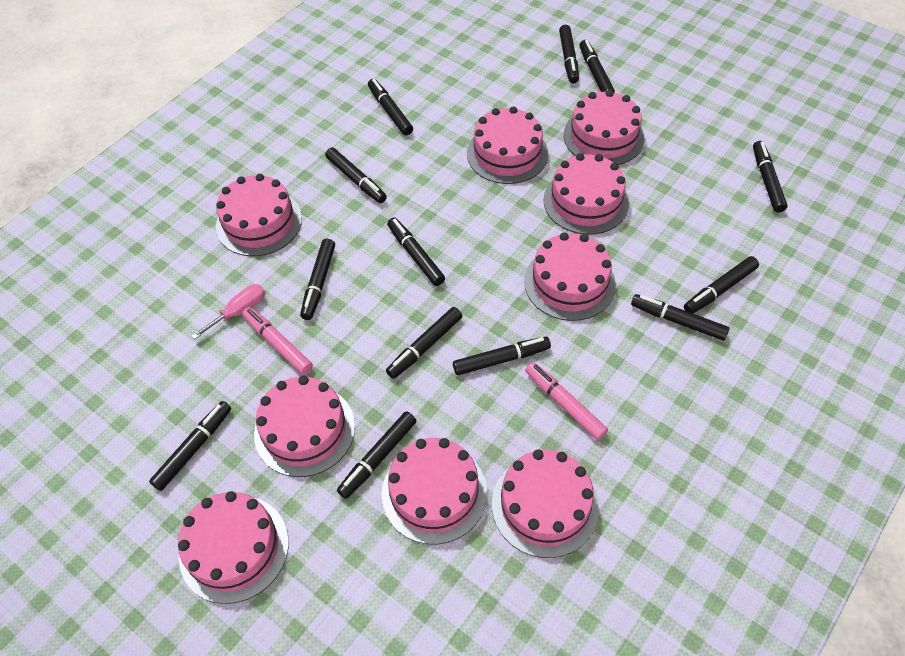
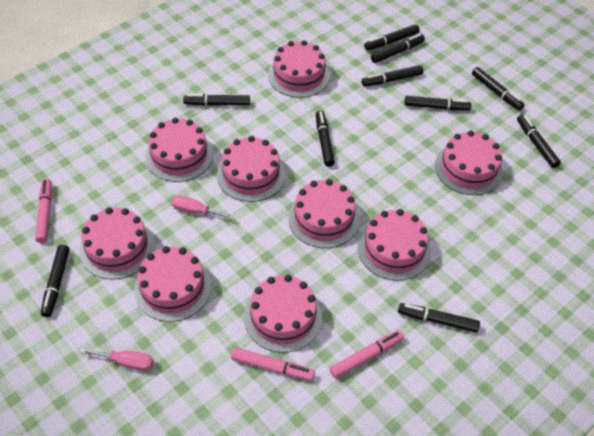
black marker: 13 -> 10
pink marker: 2 -> 3
pink screwdriver: 1 -> 2

